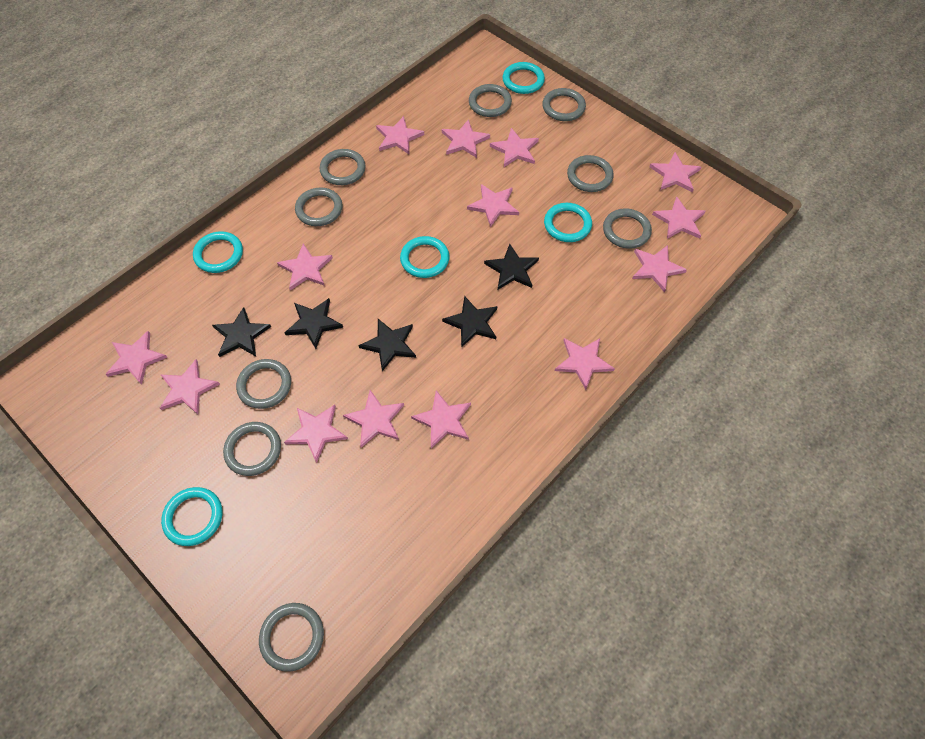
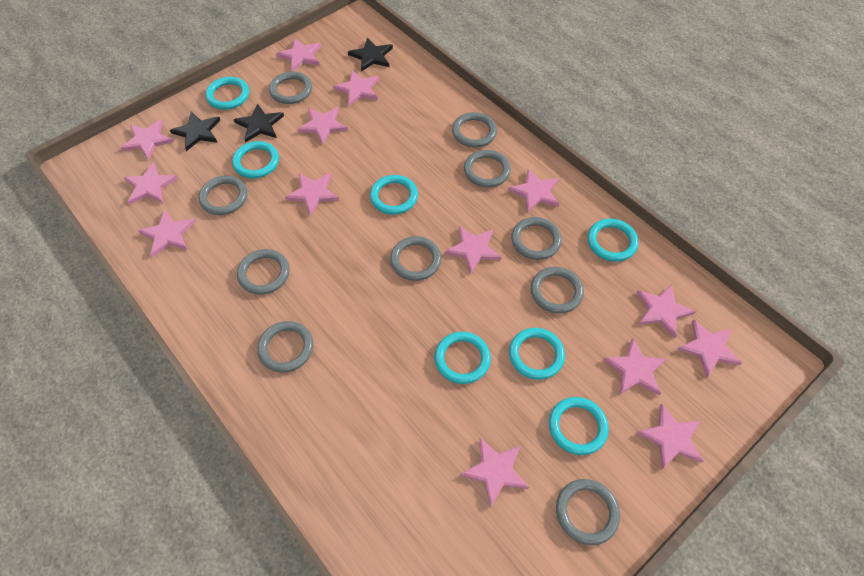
black star: 5 -> 3
grey ring: 9 -> 10
turquoise ring: 5 -> 7

